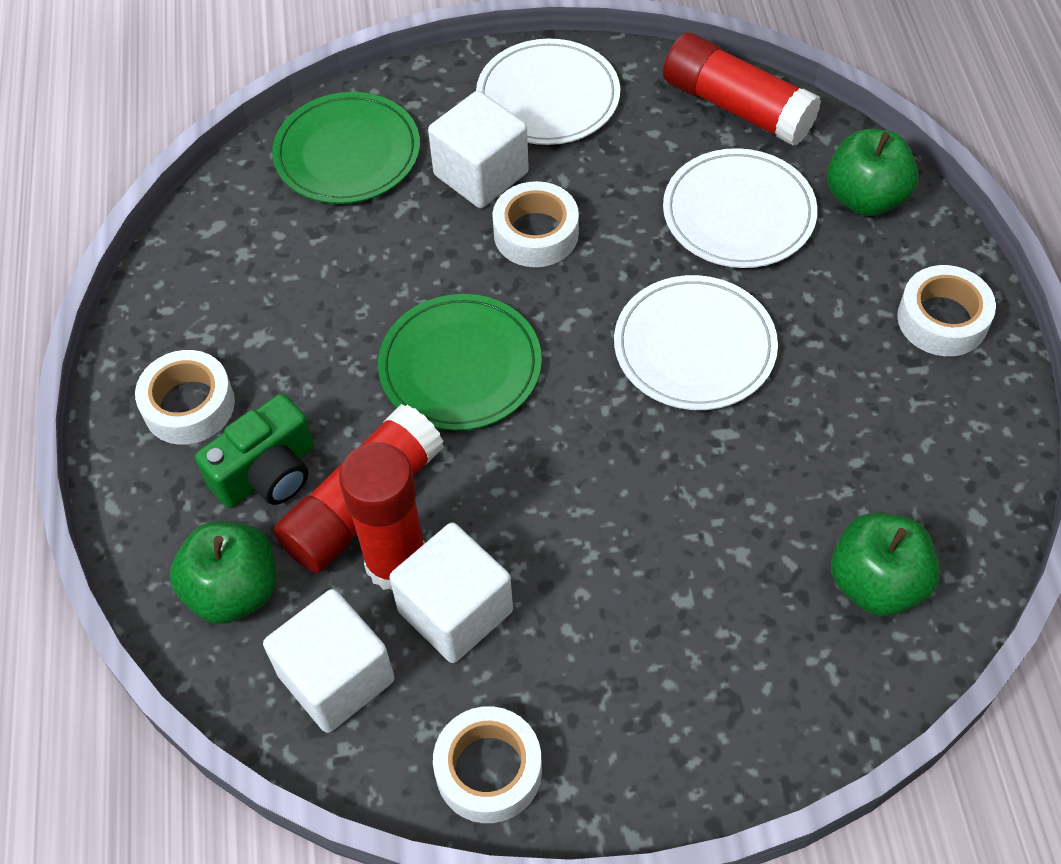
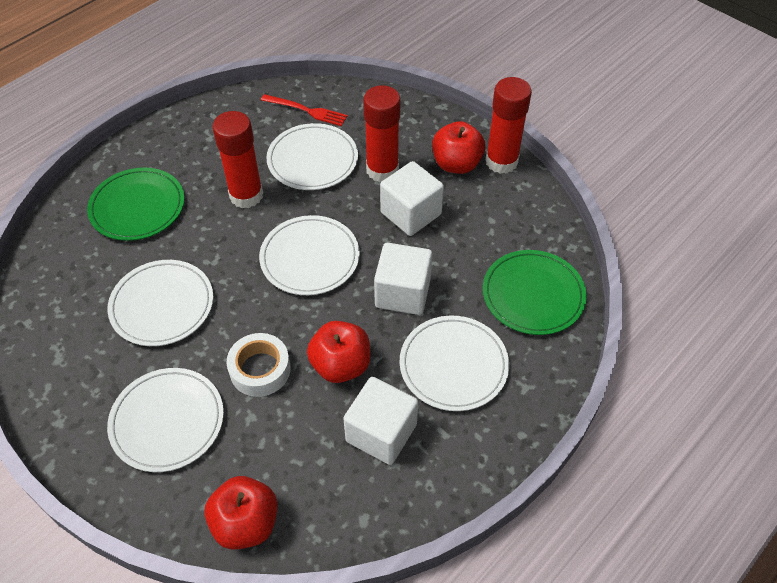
green apple: 3 -> 0
green camera: 1 -> 0
red apple: 0 -> 3
red fork: 0 -> 1
white plate: 3 -> 5
white tape: 4 -> 1

